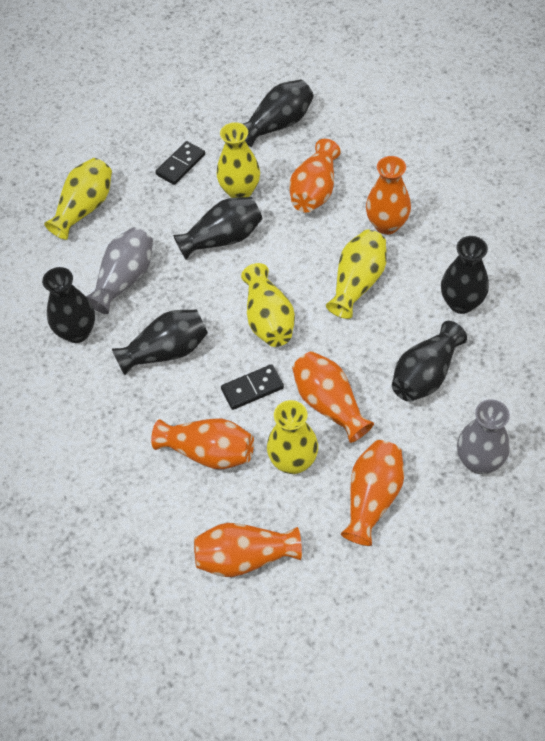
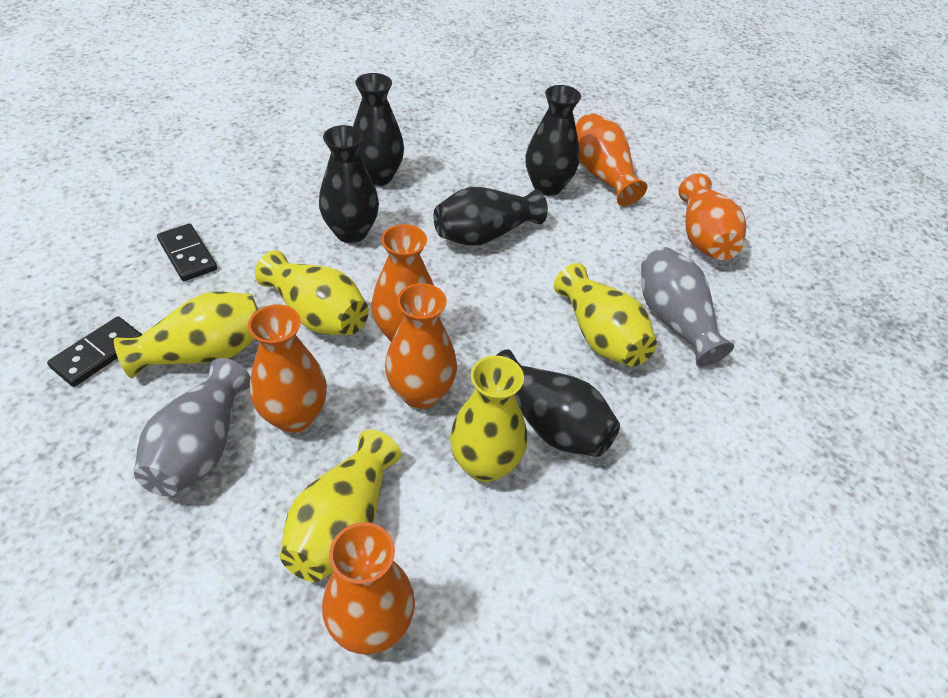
black vase: 6 -> 5

